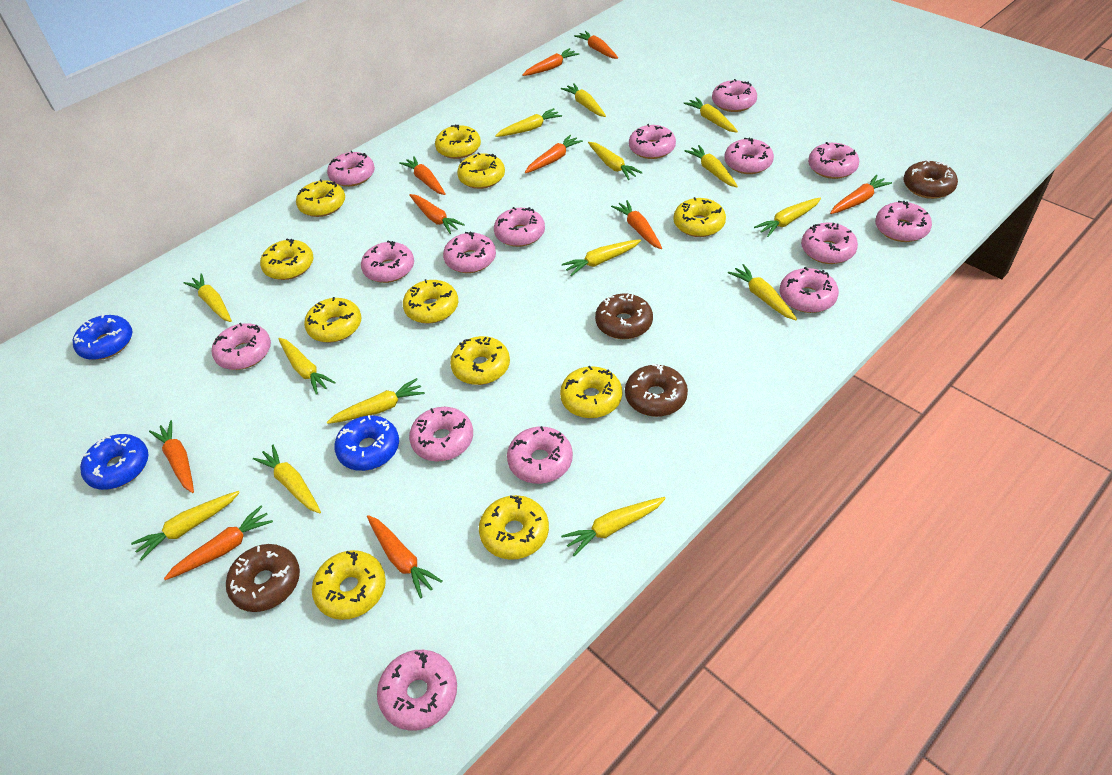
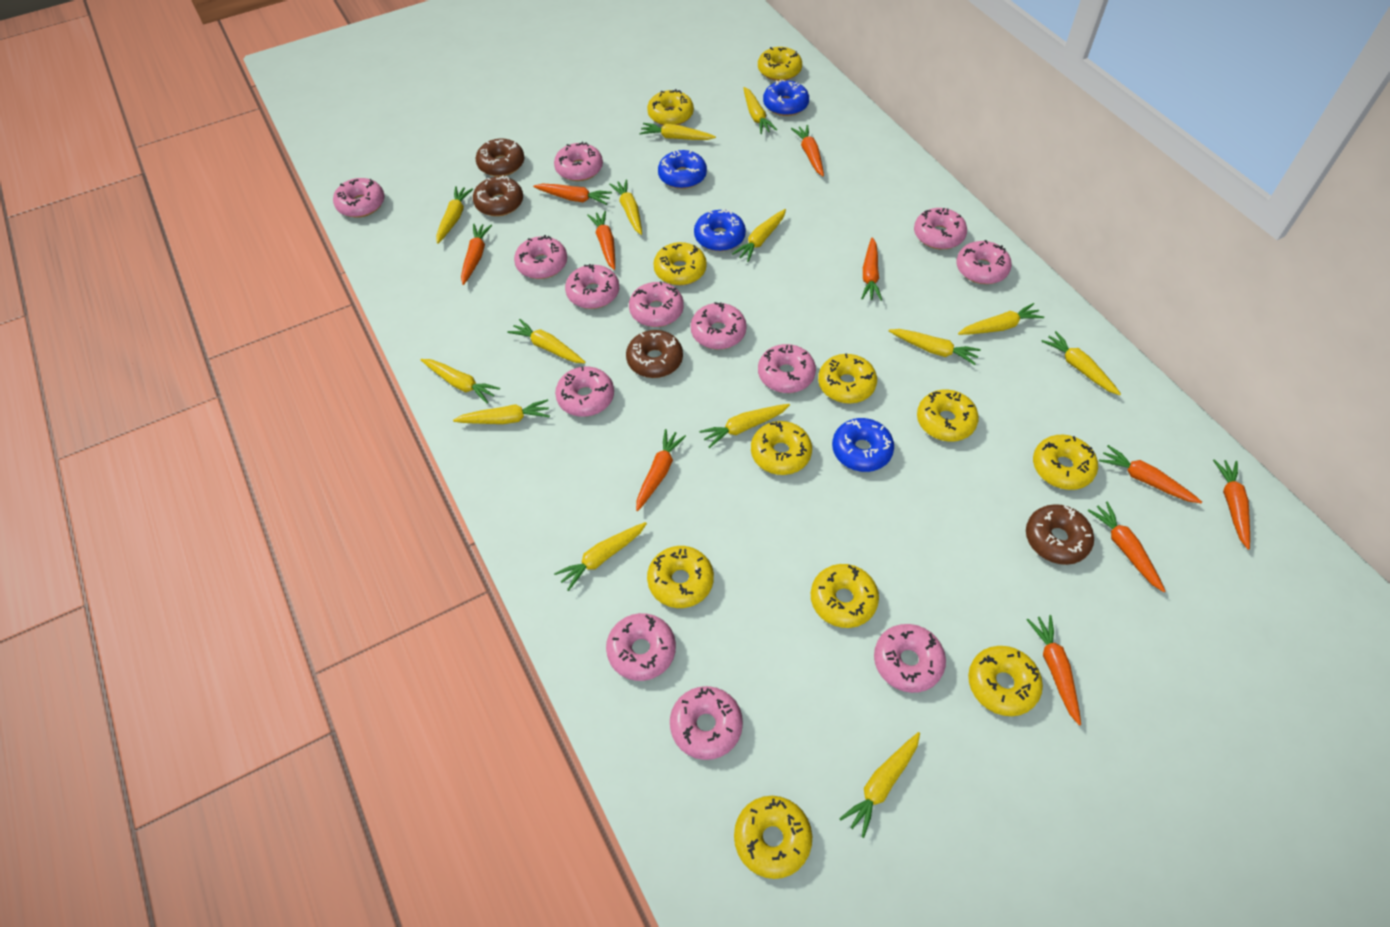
blue donut: 3 -> 4
pink donut: 15 -> 13

